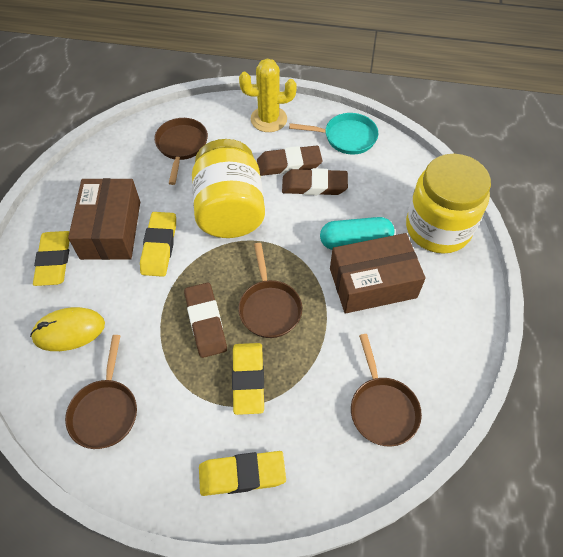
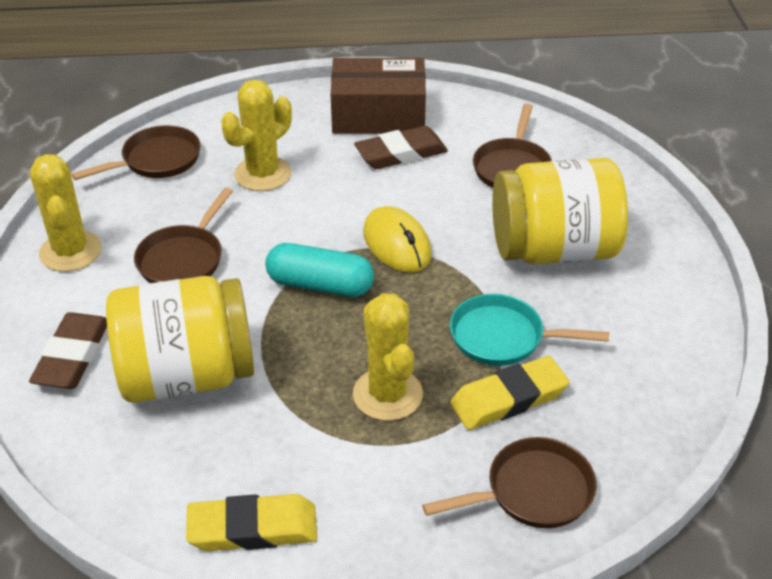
brown box: 2 -> 1
brown eraser: 3 -> 2
yellow cactus: 1 -> 3
yellow eraser: 4 -> 2

